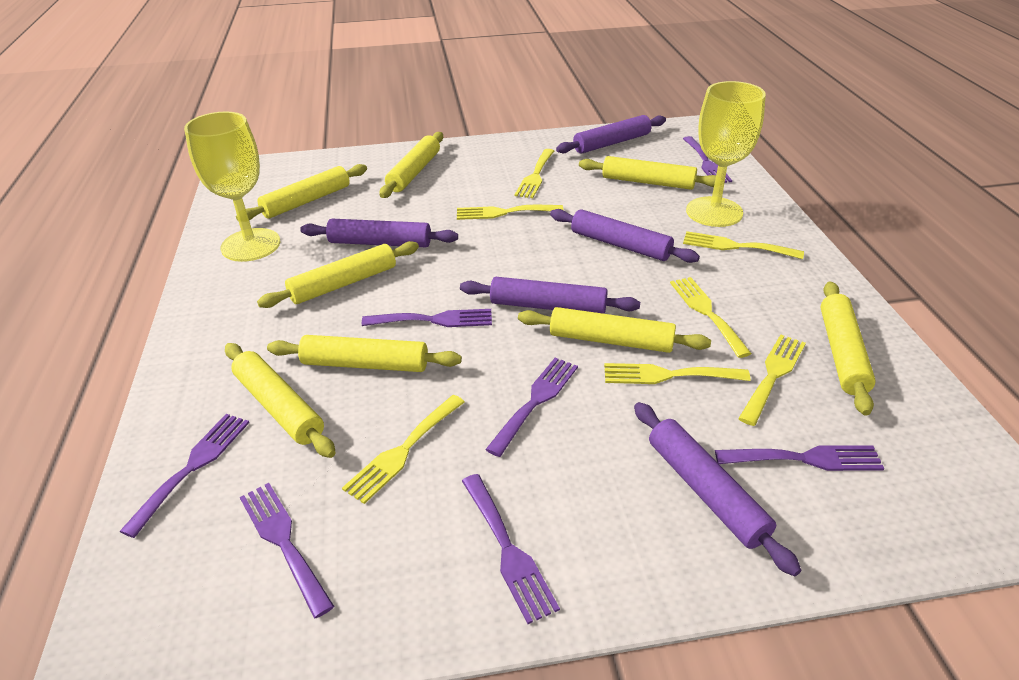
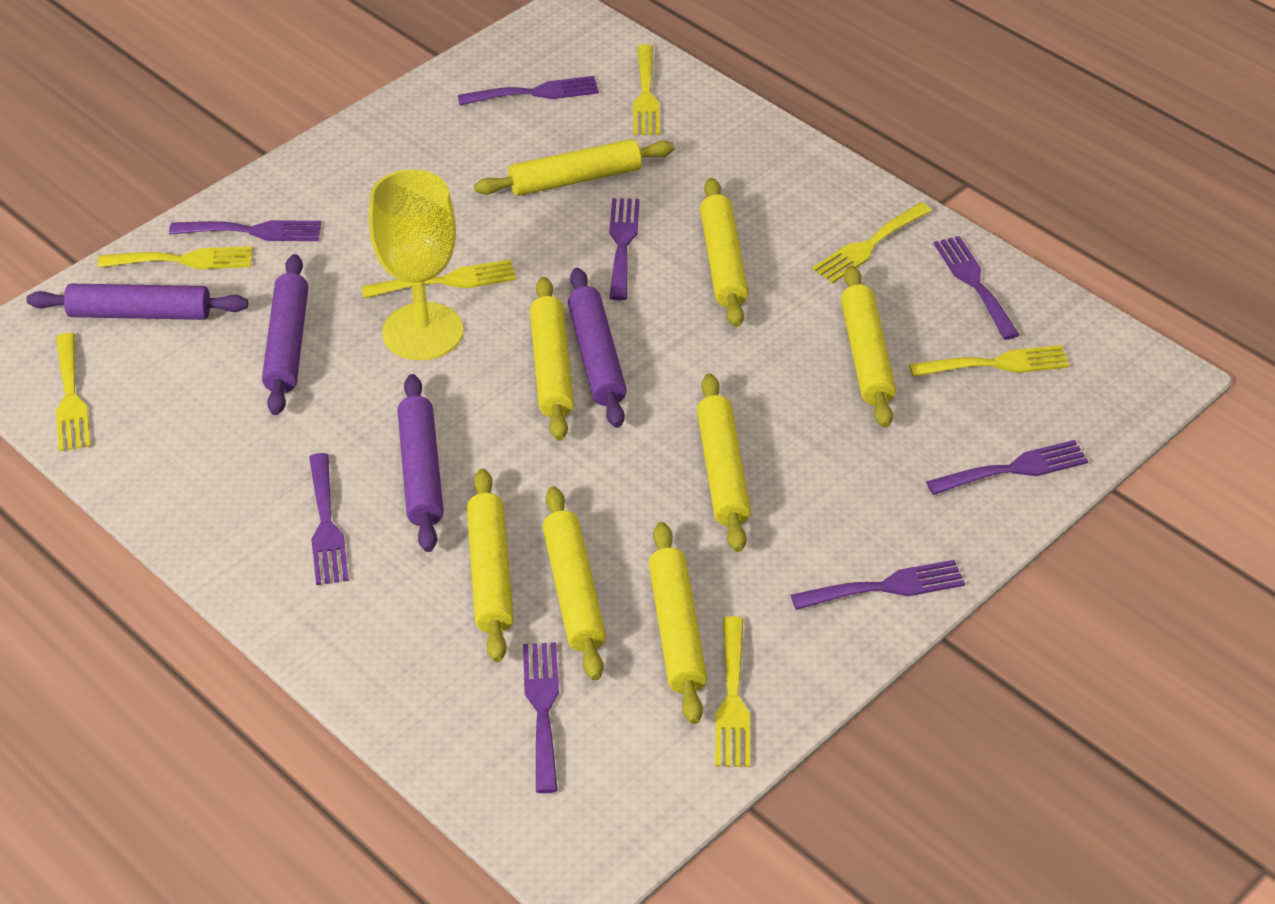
purple fork: 7 -> 8
purple rolling pin: 5 -> 4
yellow goblet: 2 -> 1

